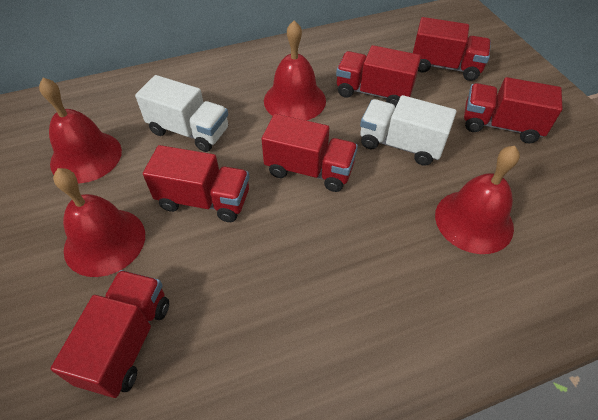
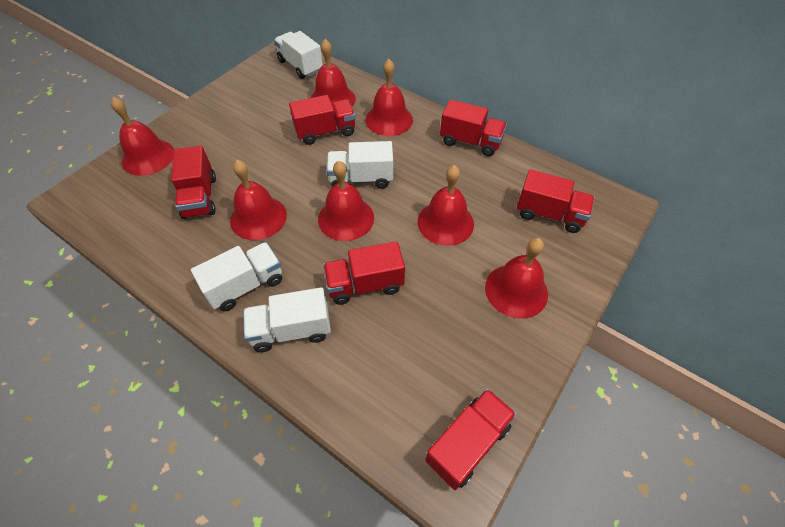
red bell: 4 -> 7
white truck: 2 -> 4

